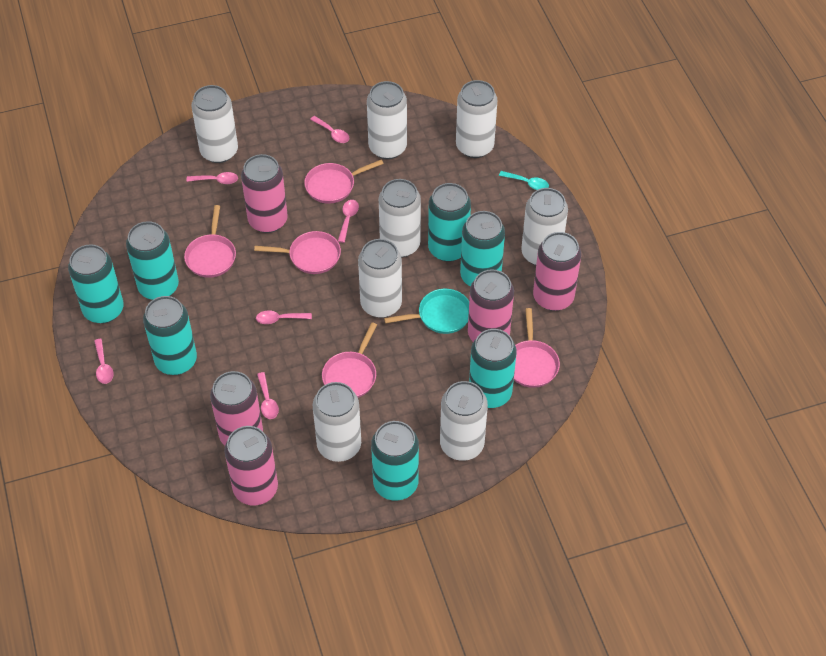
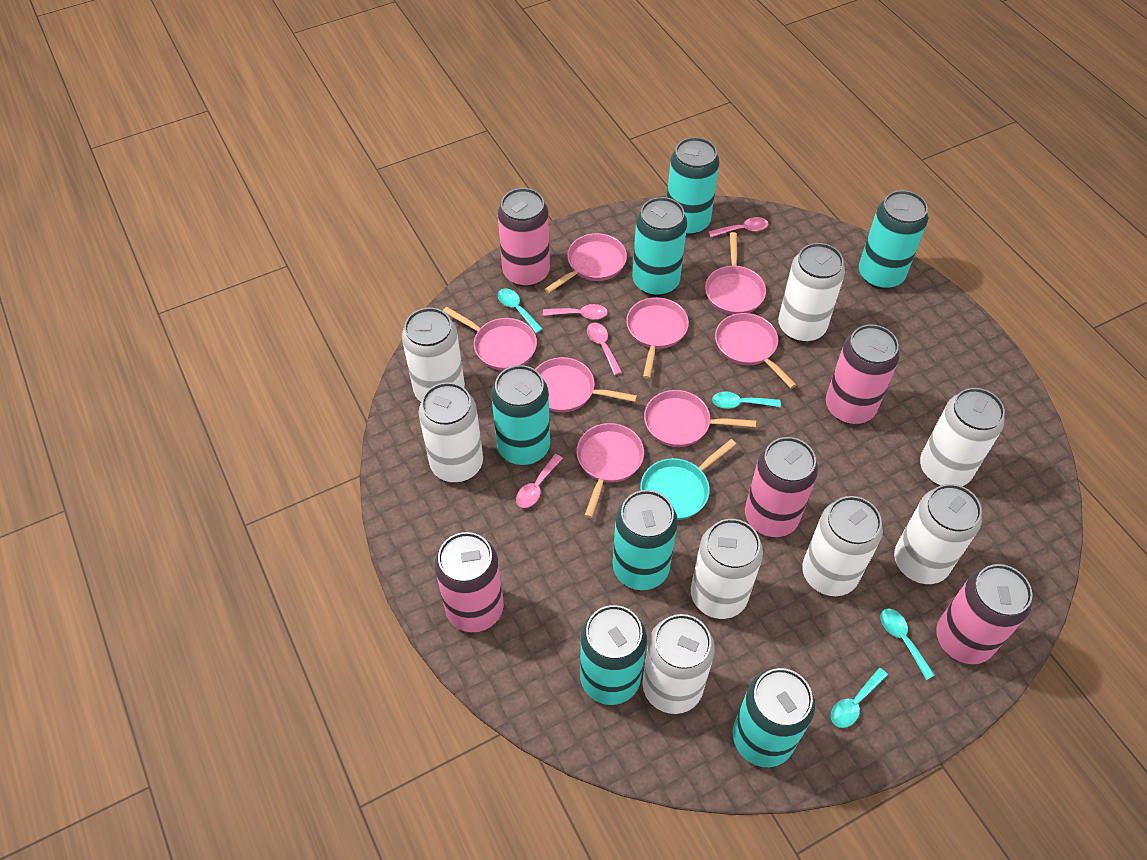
pink pan: 5 -> 8
pink spoon: 6 -> 4
turquoise spoon: 1 -> 4

